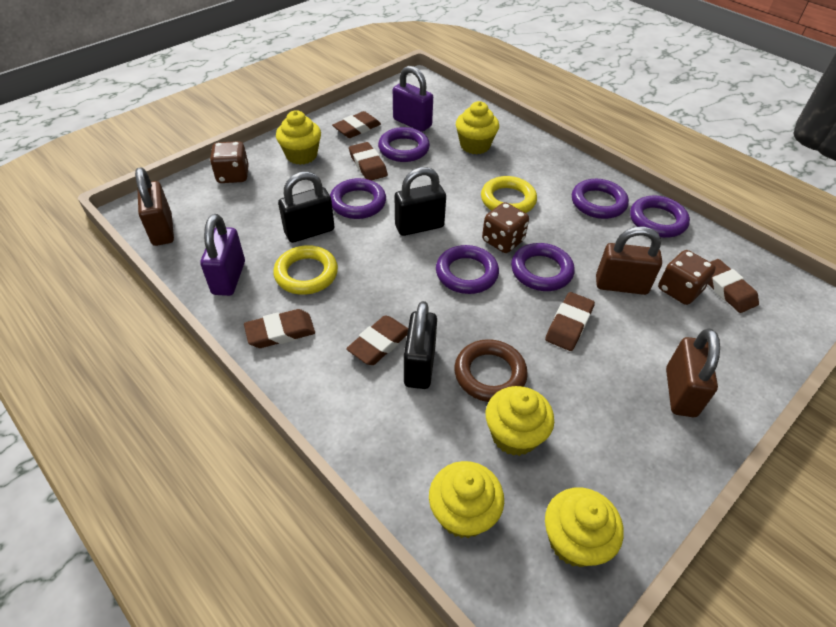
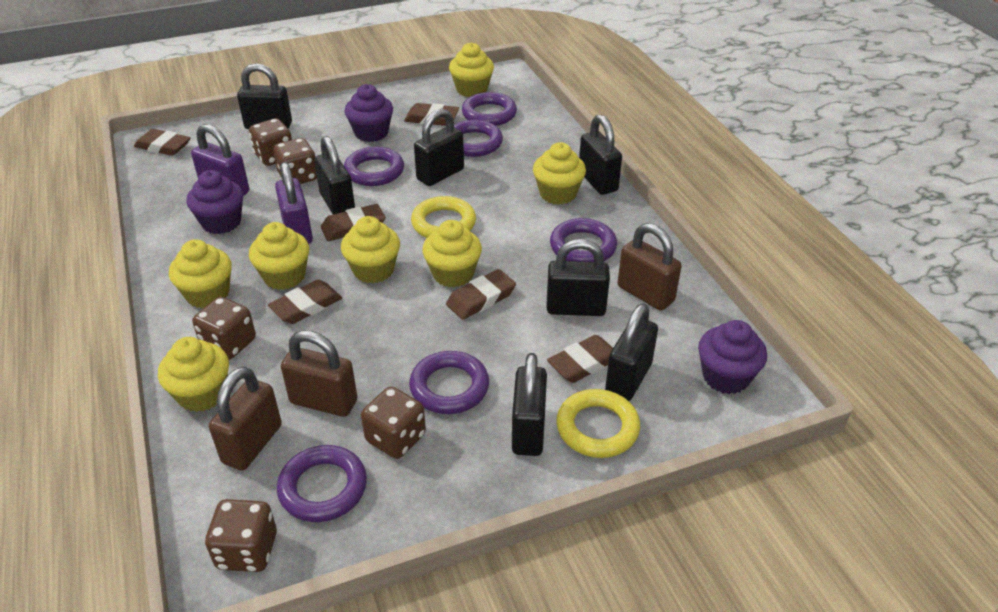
black padlock: 3 -> 7
brown dice: 3 -> 5
brown ring: 1 -> 0
purple cupcake: 0 -> 3
yellow cupcake: 5 -> 7

